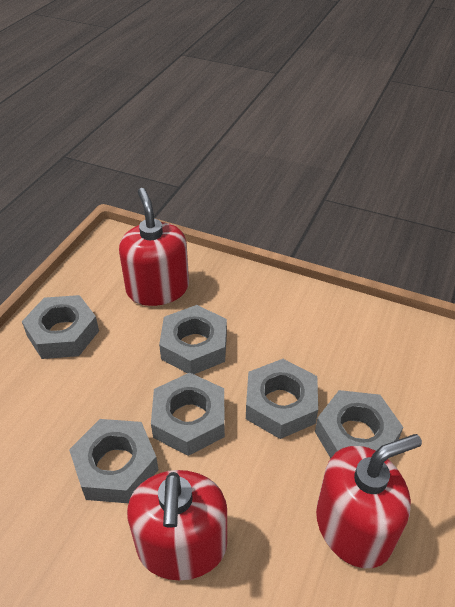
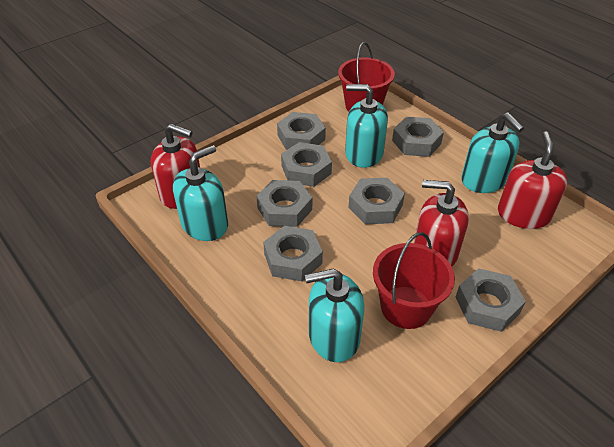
grey nut: 6 -> 7
red bucket: 0 -> 2
turquoise soap dispenser: 0 -> 4

